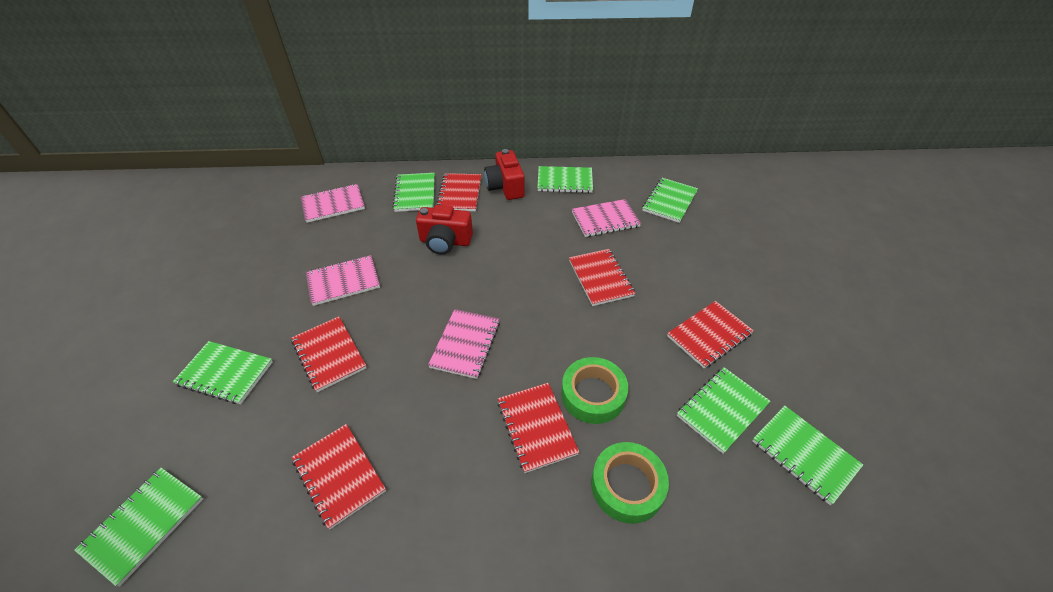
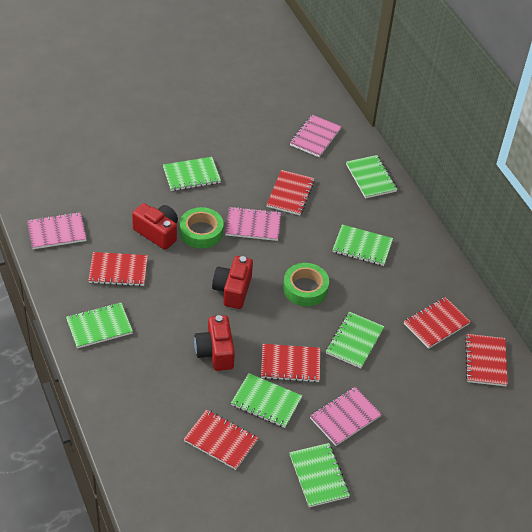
red camera: 2 -> 3

